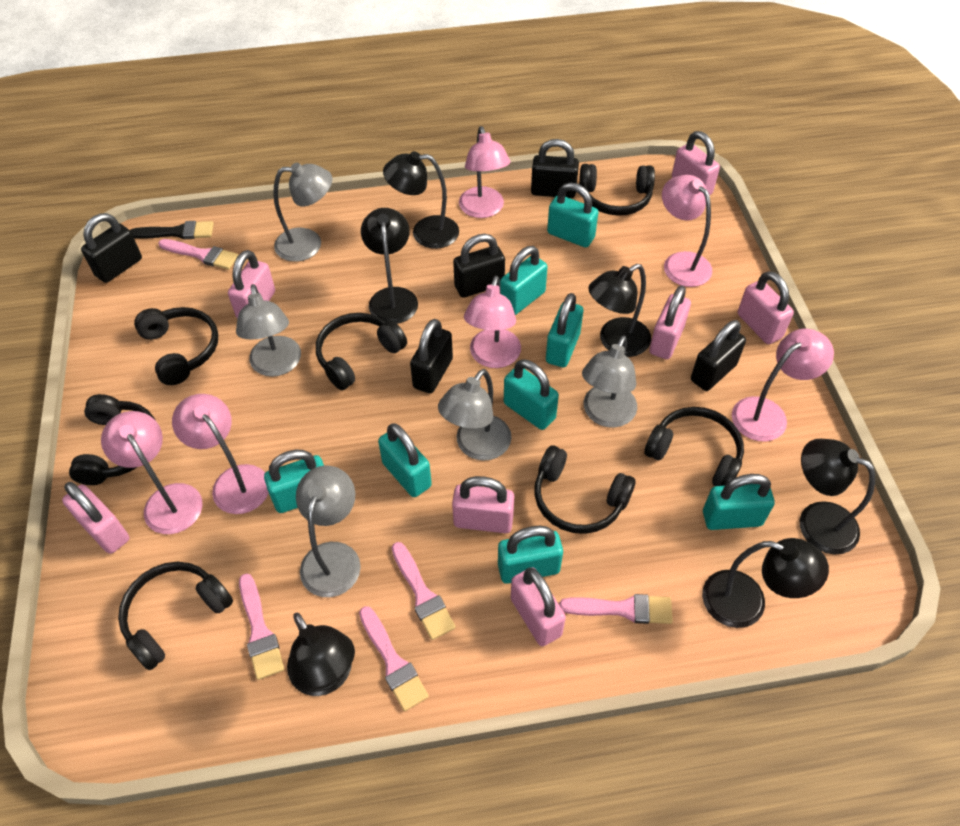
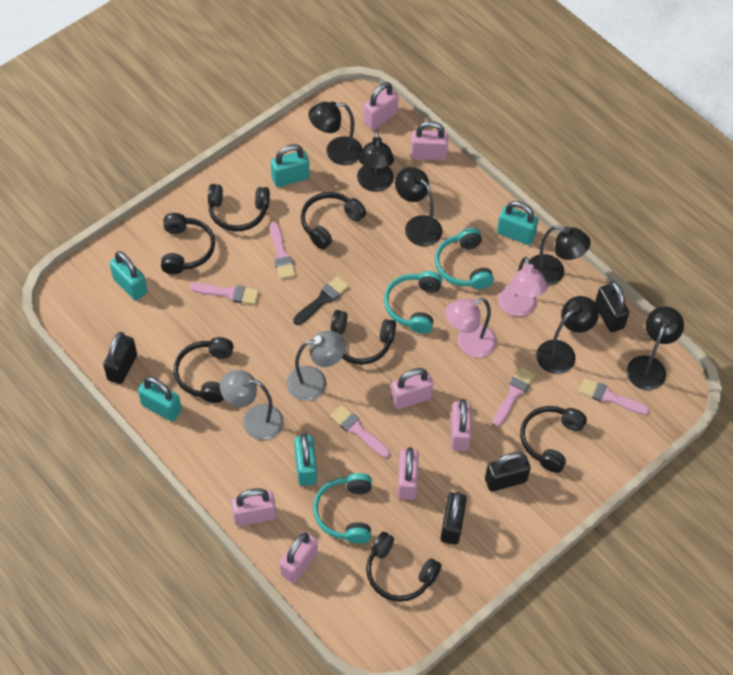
black padlock: 5 -> 4
grey lamp: 5 -> 2
pink lamp: 6 -> 2
turquoise headphones: 0 -> 3
turquoise padlock: 8 -> 5

